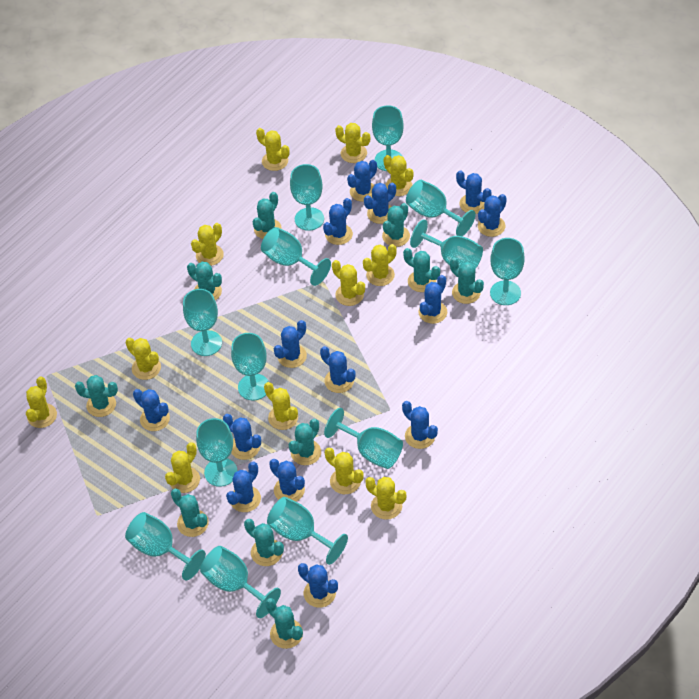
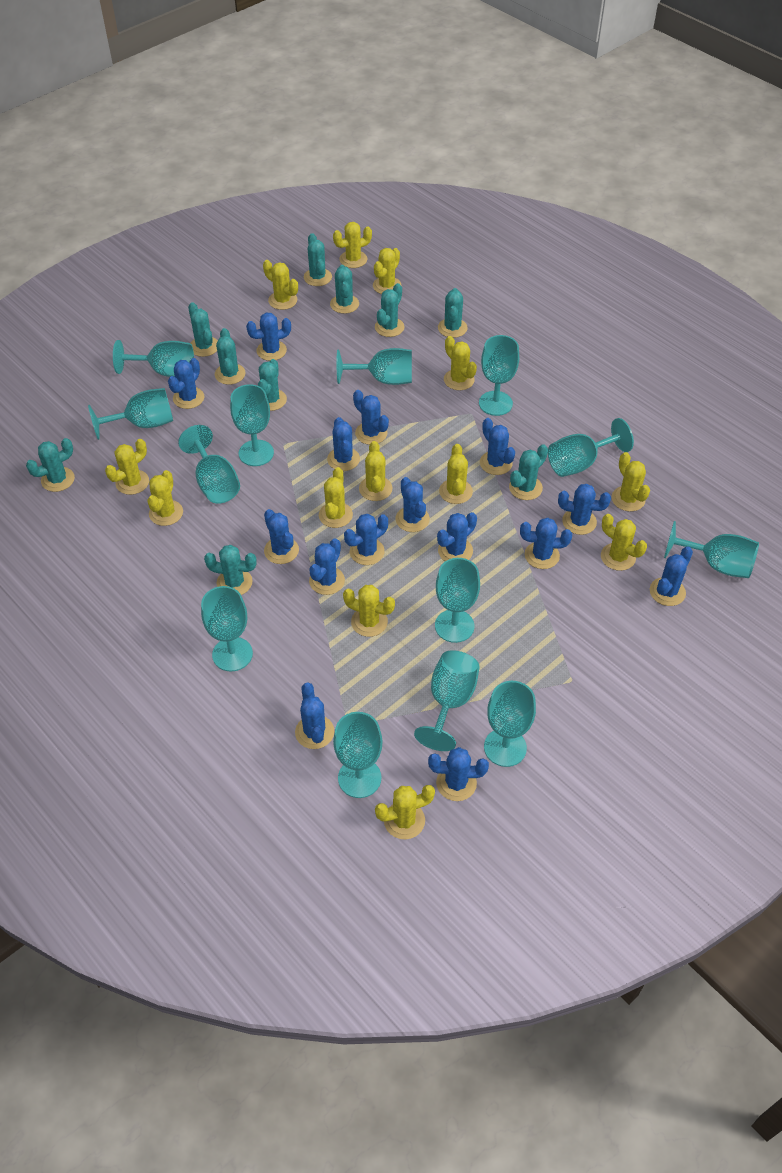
blue cactus: 14 -> 15
yellow cactus: 12 -> 13

